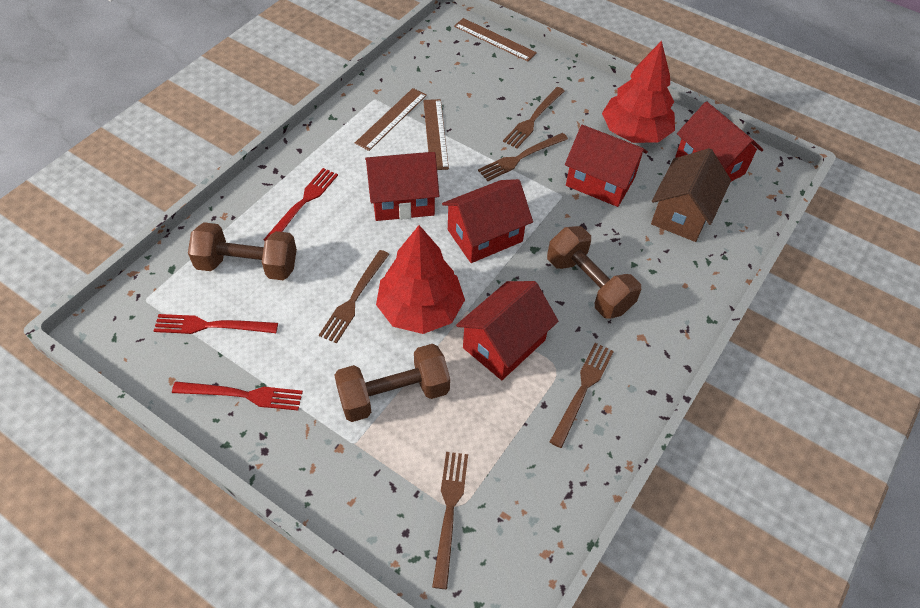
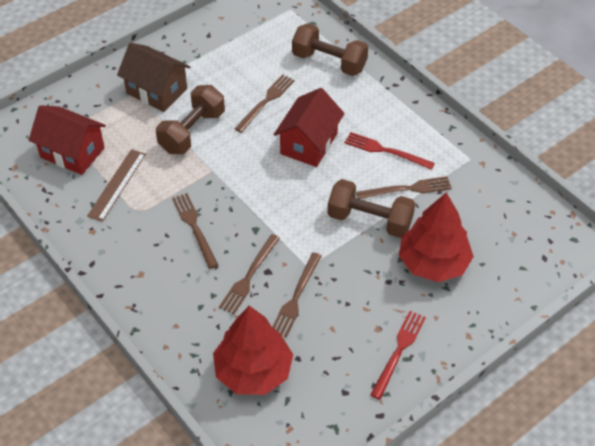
brown ruler: 3 -> 1
red fork: 3 -> 2
red house: 5 -> 2

